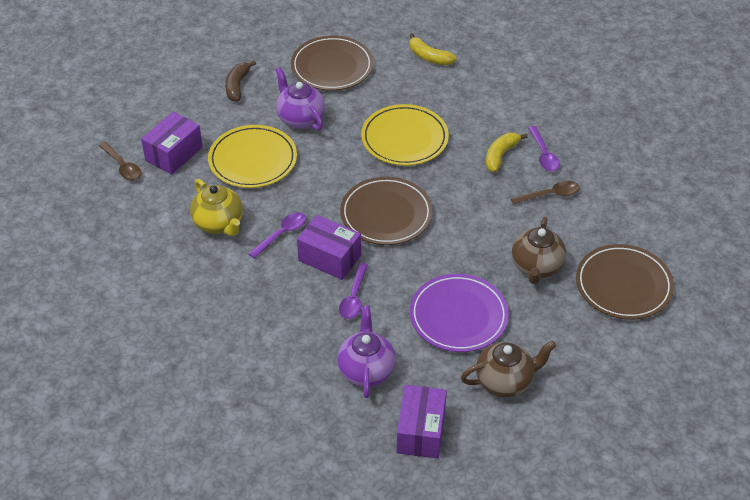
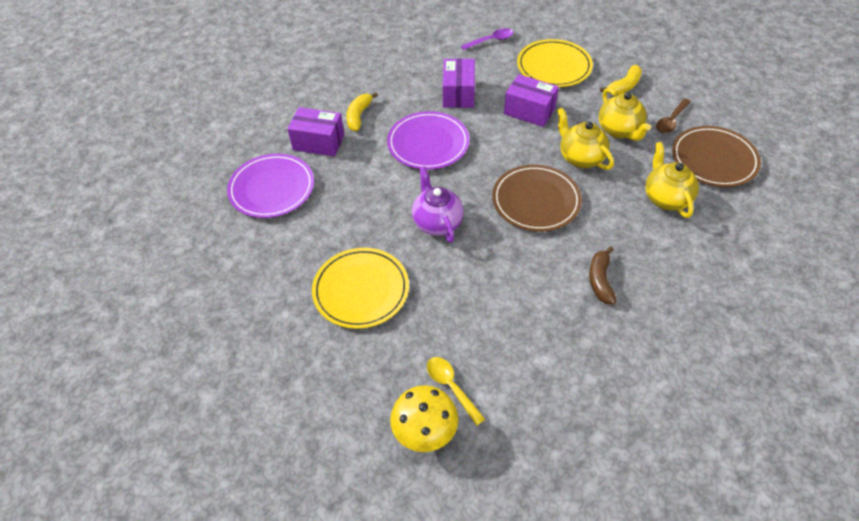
brown plate: 3 -> 2
brown spoon: 2 -> 1
brown teapot: 2 -> 0
purple plate: 1 -> 2
purple spoon: 3 -> 1
purple teapot: 2 -> 1
yellow mushroom: 0 -> 1
yellow spoon: 0 -> 1
yellow teapot: 1 -> 3

